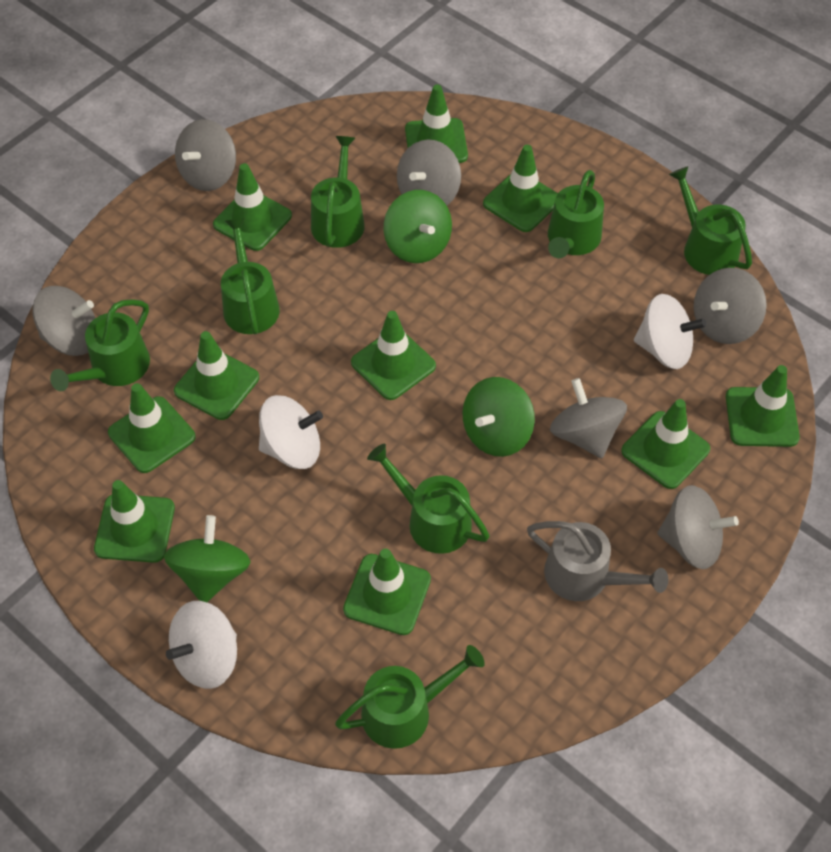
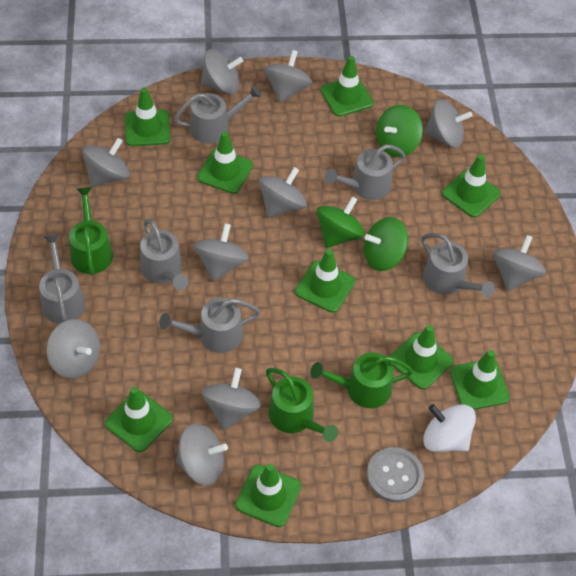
green traffic cone: 10 -> 9
green watering can: 7 -> 3
grey button: 0 -> 1
grey spinning top: 6 -> 10
grey watering can: 1 -> 6
white spinning top: 3 -> 1

